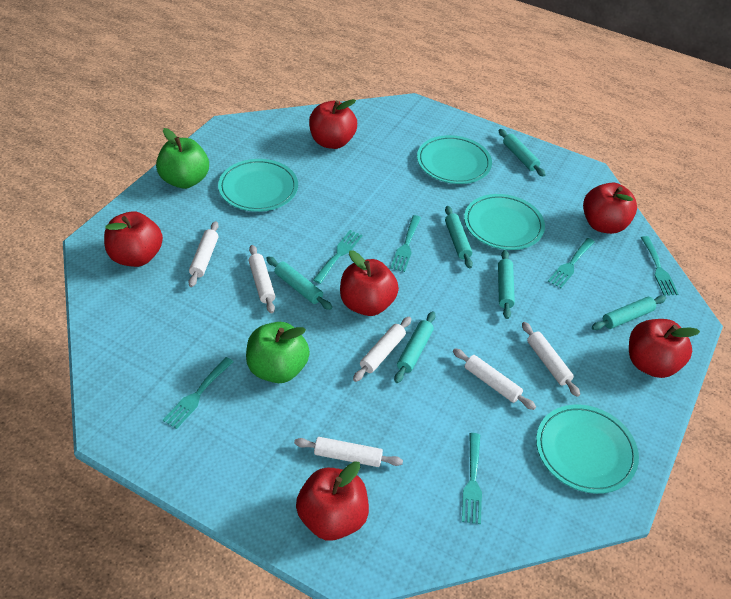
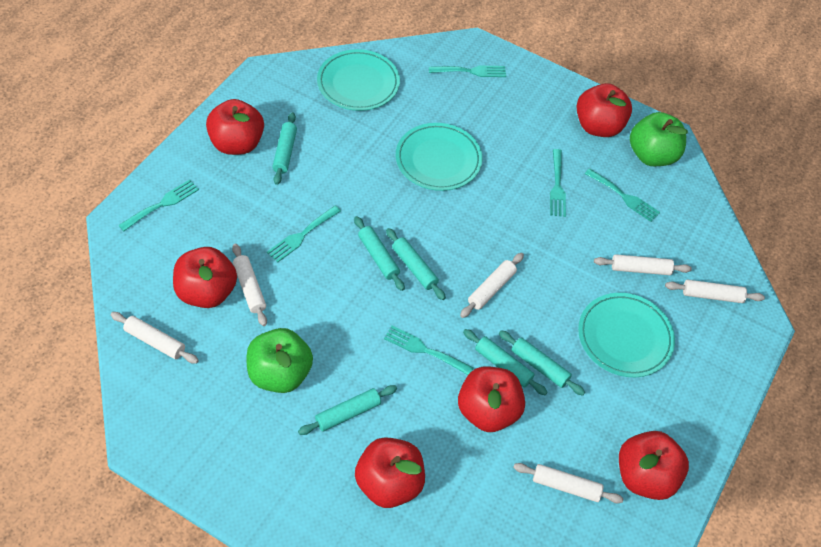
turquoise plate: 4 -> 3

